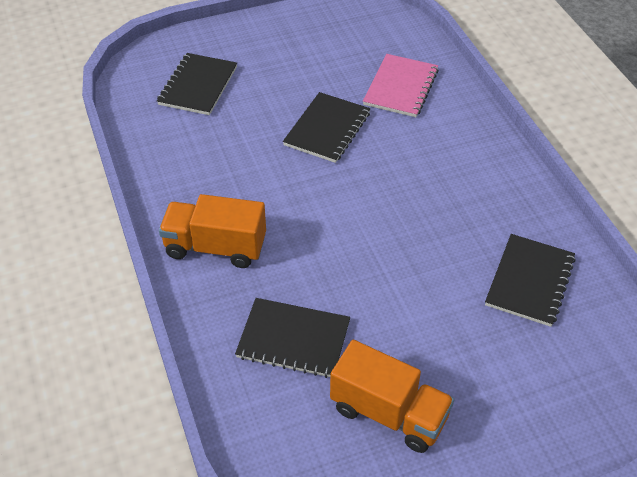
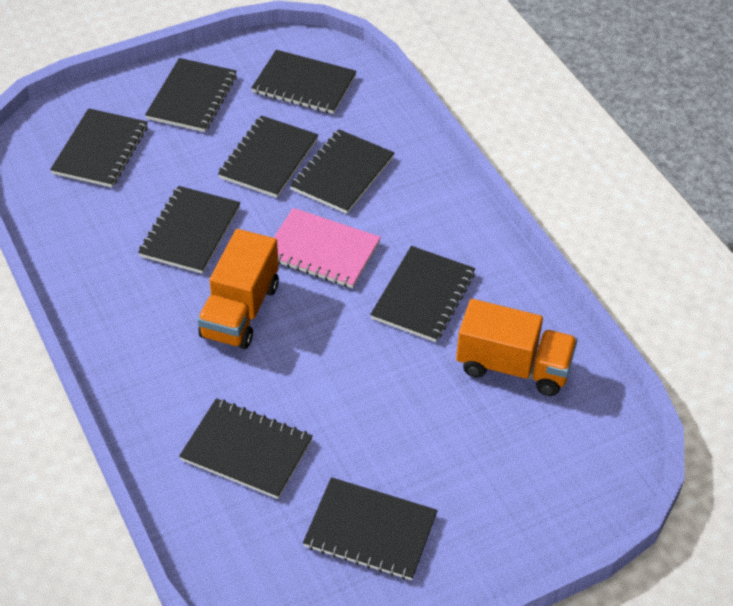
black notebook: 4 -> 9

